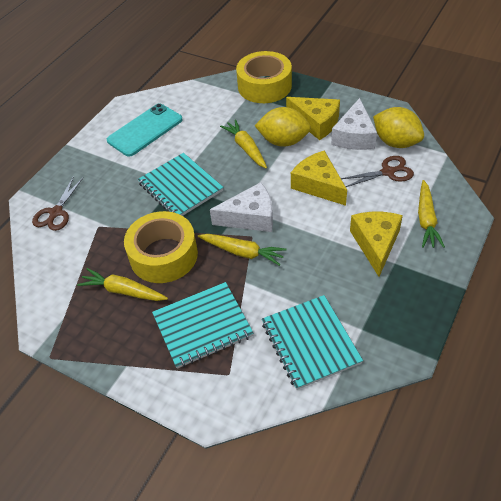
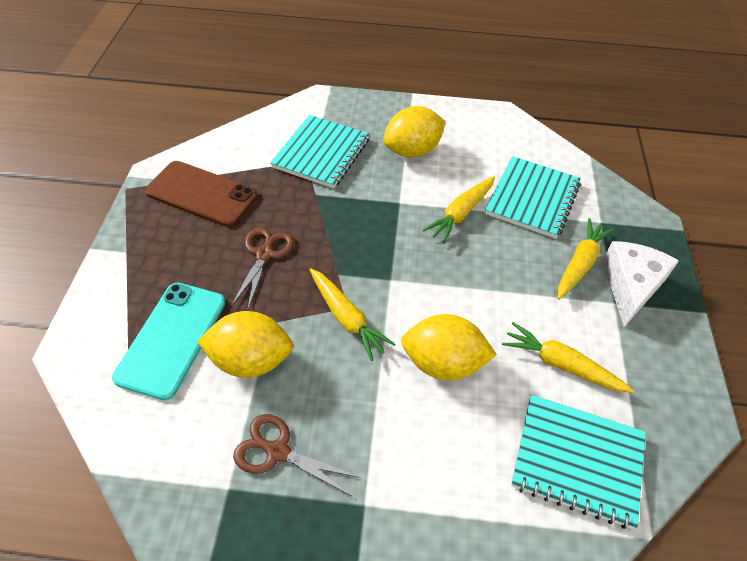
brown phone: 0 -> 1
white cheese: 2 -> 1
yellow cheese: 3 -> 0
yellow lemon: 2 -> 3
yellow tape: 2 -> 0

